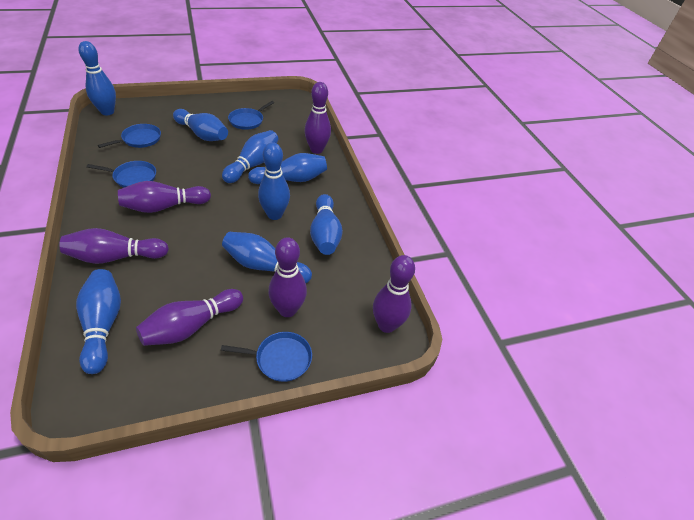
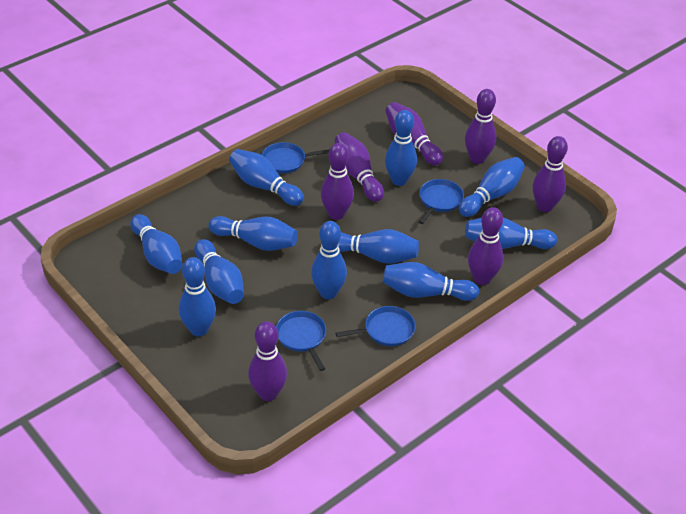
blue bowling pin: 8 -> 11
purple bowling pin: 6 -> 7

